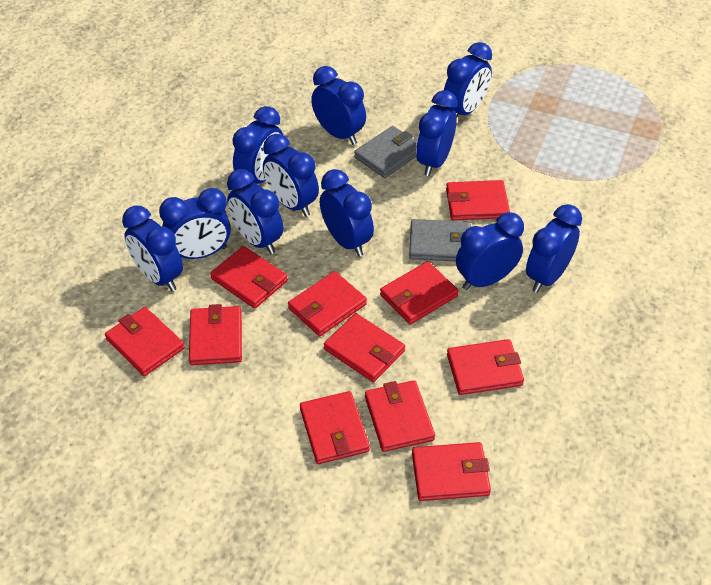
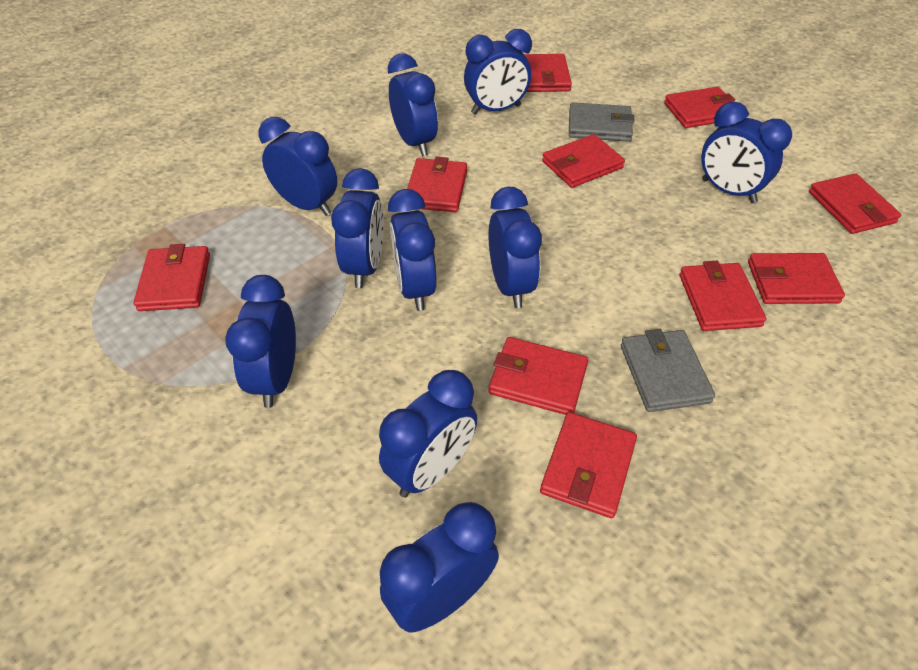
blue clock: 11 -> 10
red wallet: 11 -> 10

